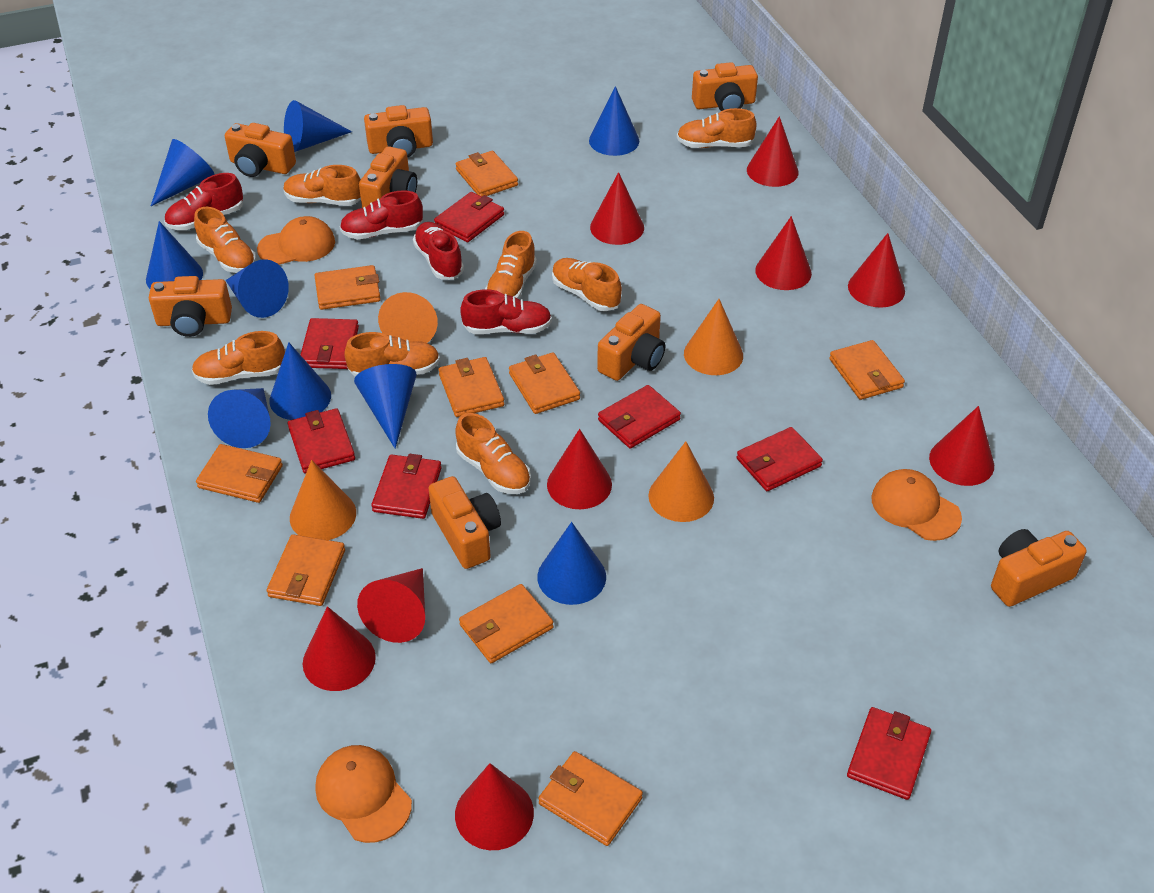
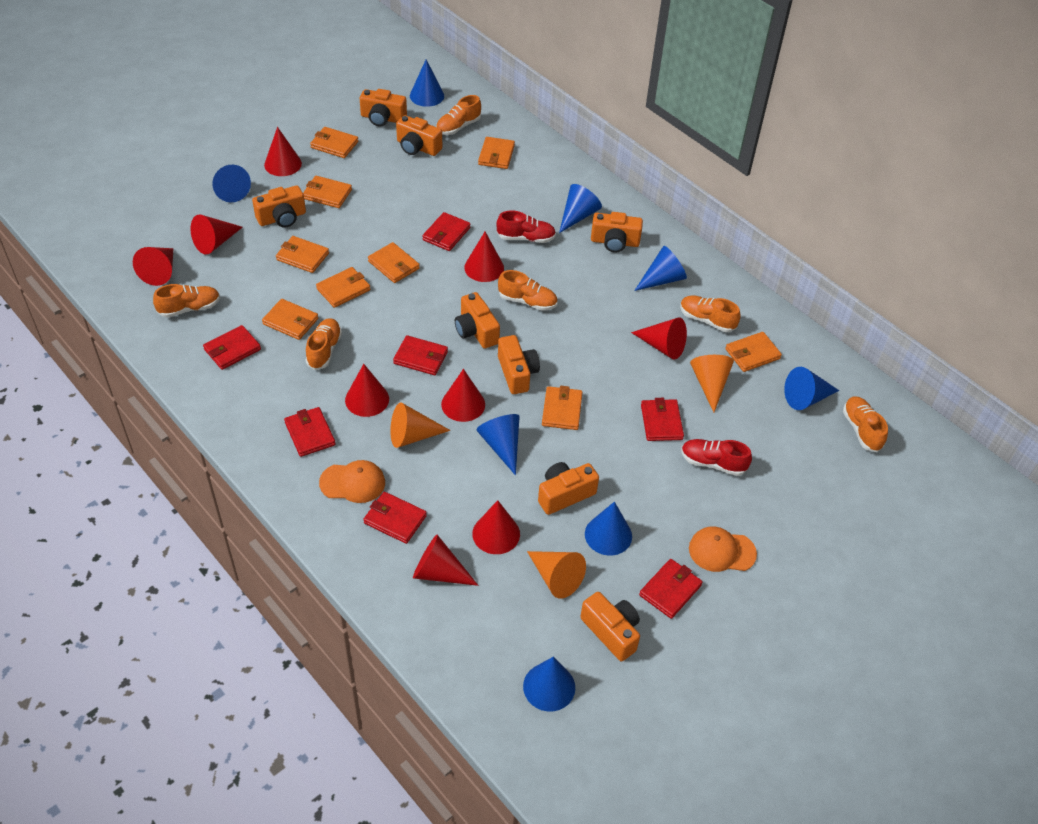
blue cone: 9 -> 8
orange cap: 3 -> 2
orange cone: 4 -> 3
orange shoe: 8 -> 6
red shoe: 4 -> 2

